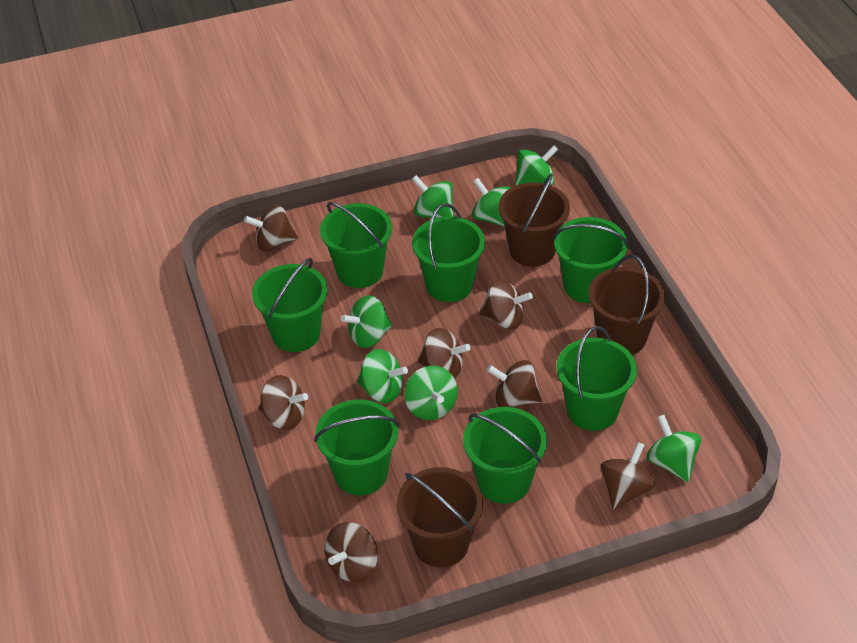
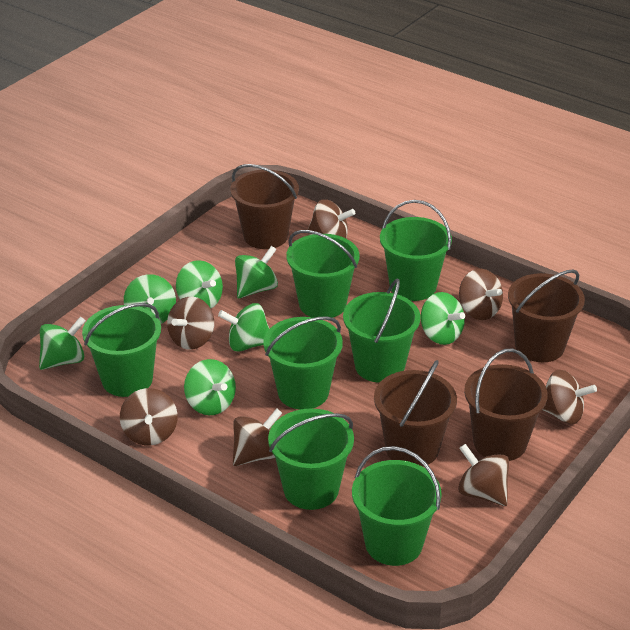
brown bucket: 3 -> 4

